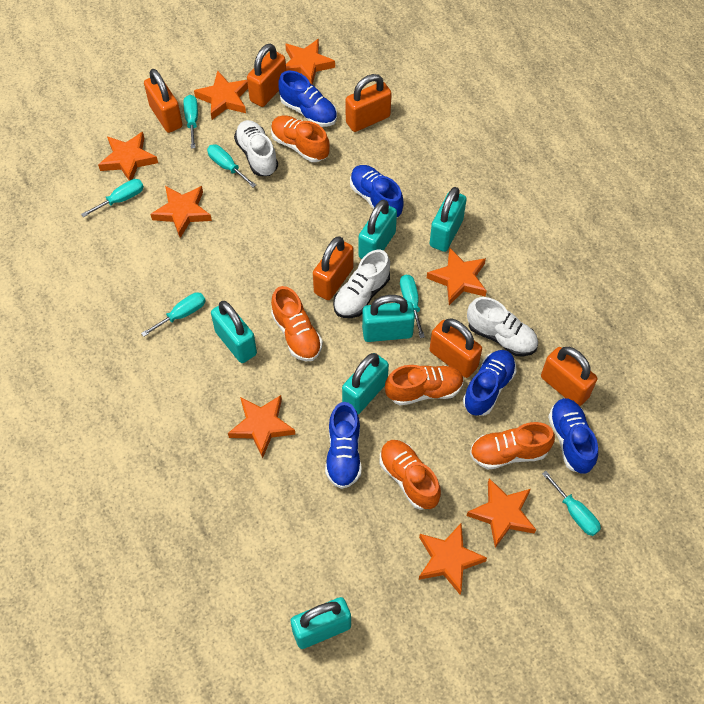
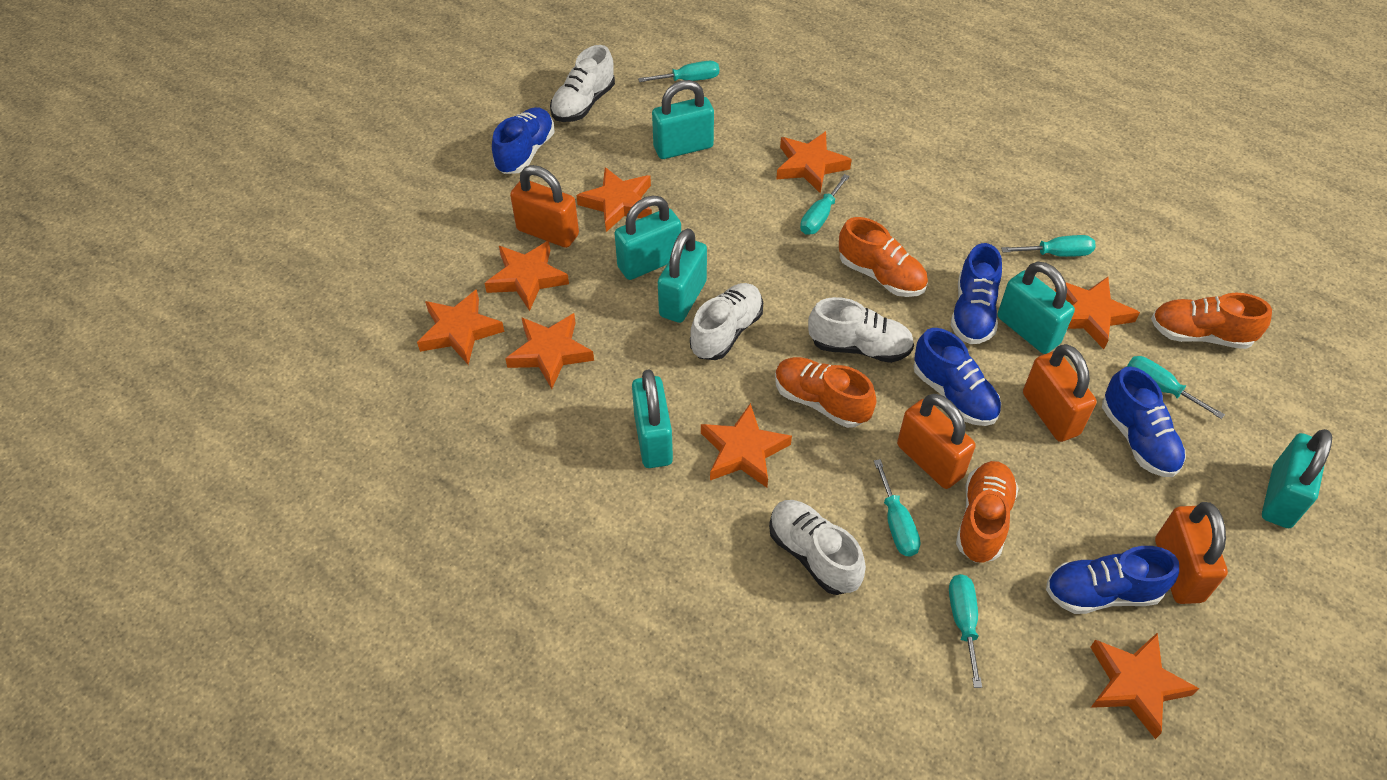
orange padlock: 6 -> 4
orange shoe: 5 -> 4
white shoe: 3 -> 4

